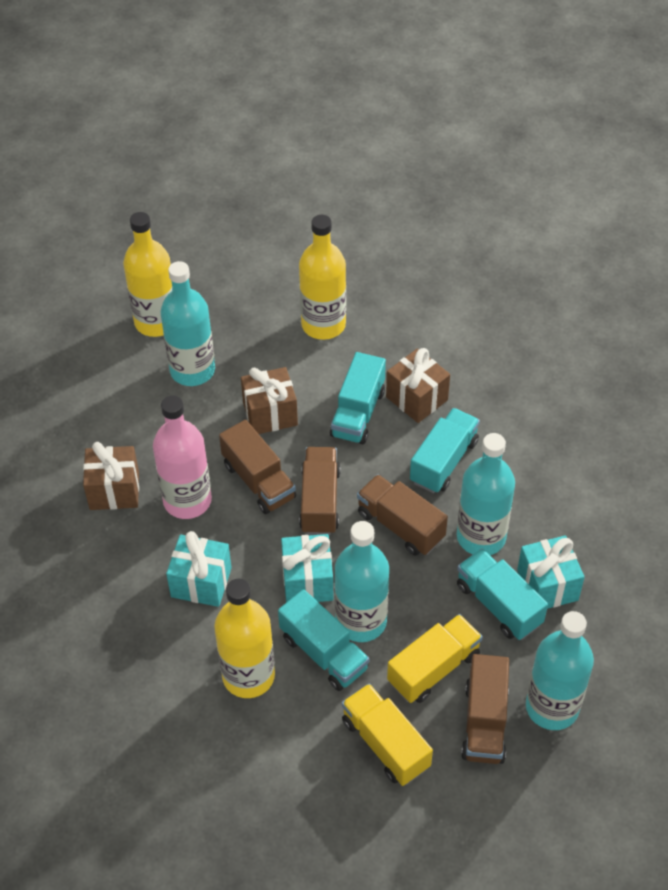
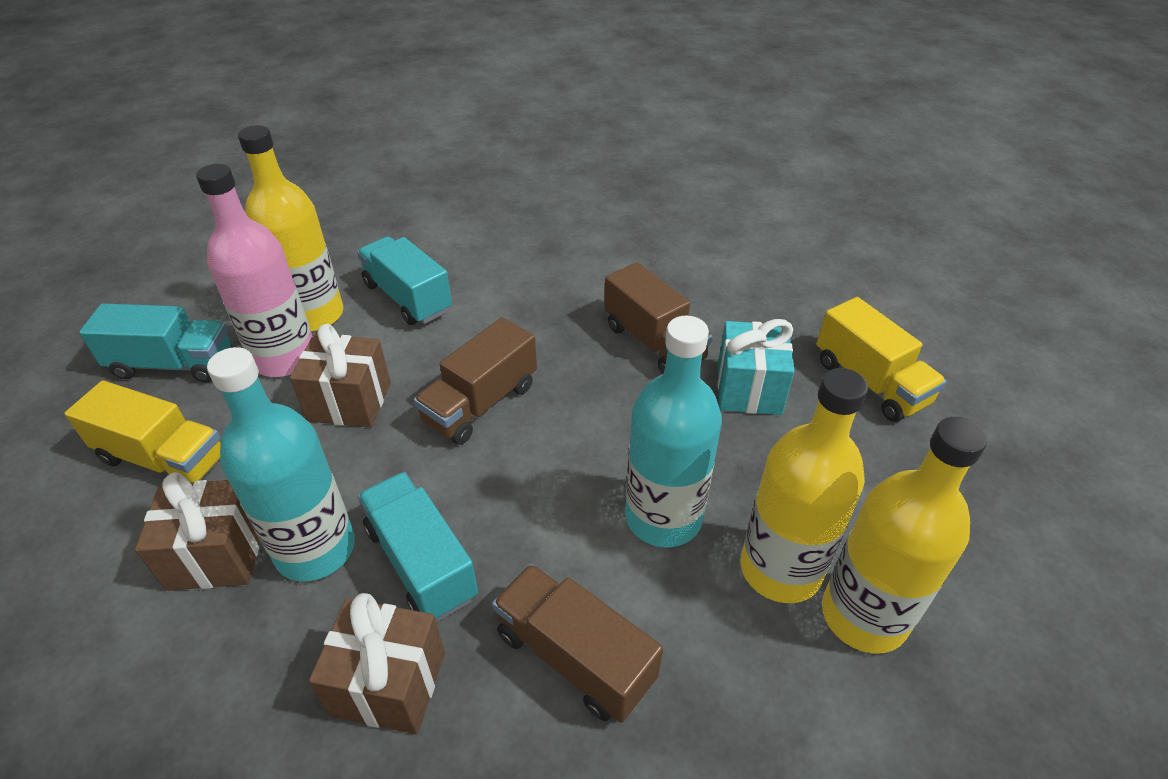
brown truck: 4 -> 3
turquoise bottle: 4 -> 2
turquoise gift: 3 -> 1
turquoise truck: 4 -> 3

